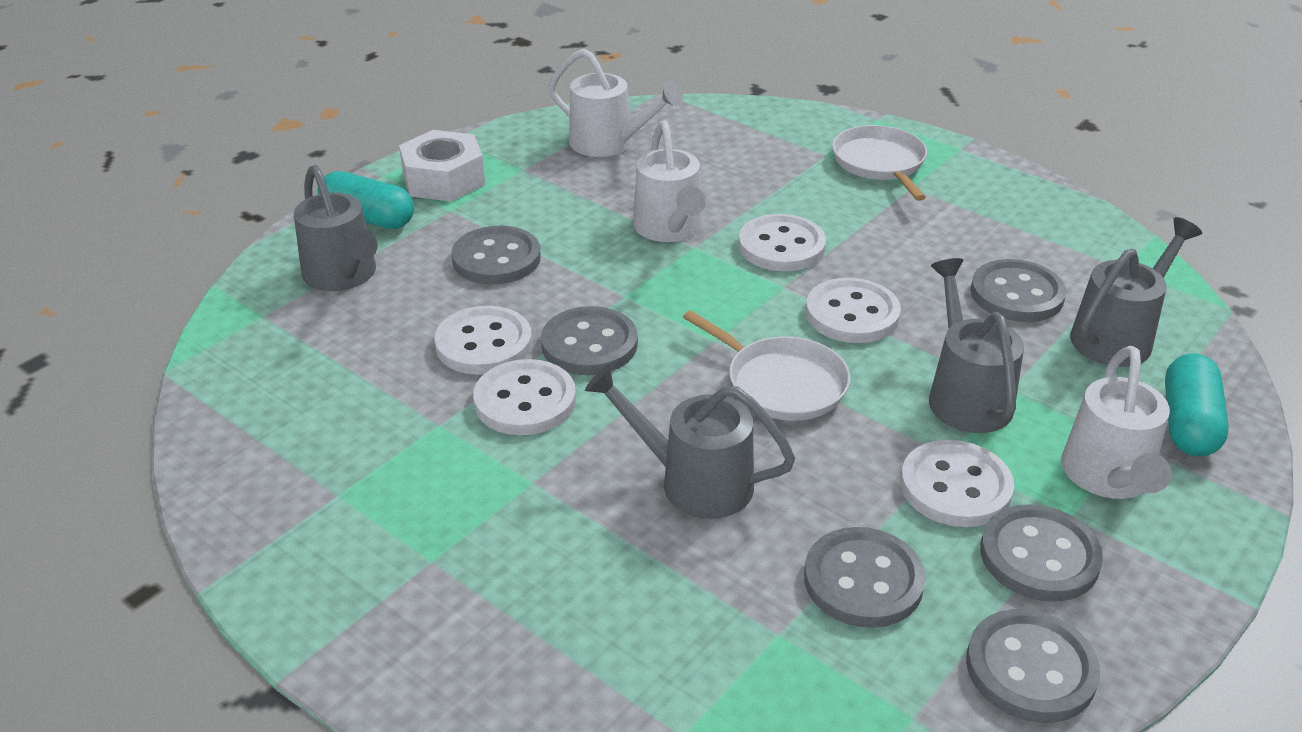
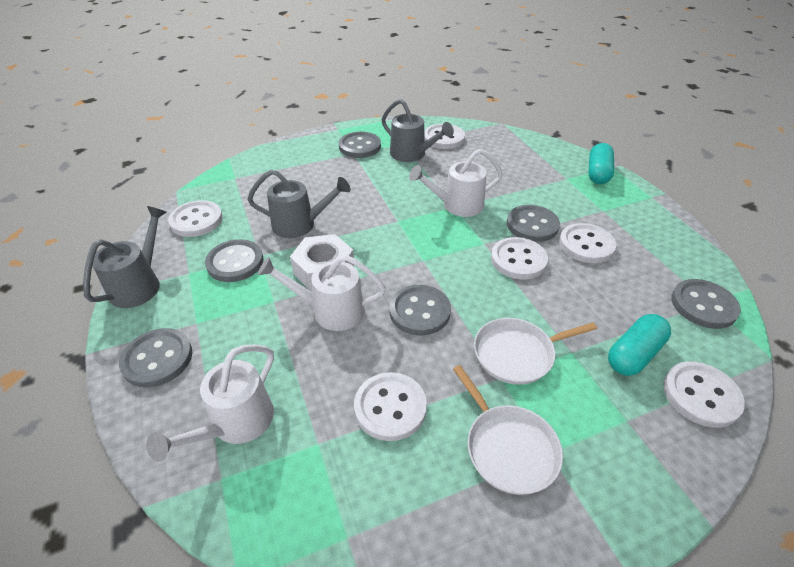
grey watering can: 4 -> 3
white button: 5 -> 6

